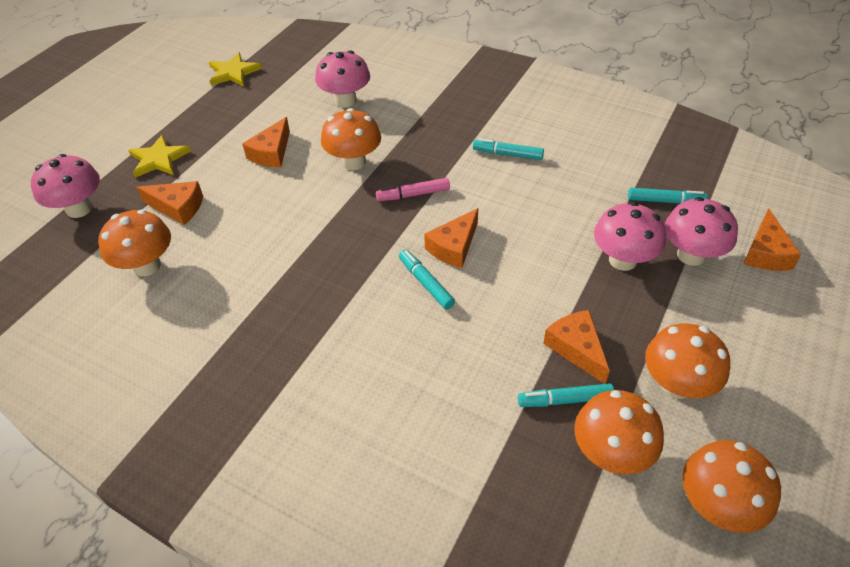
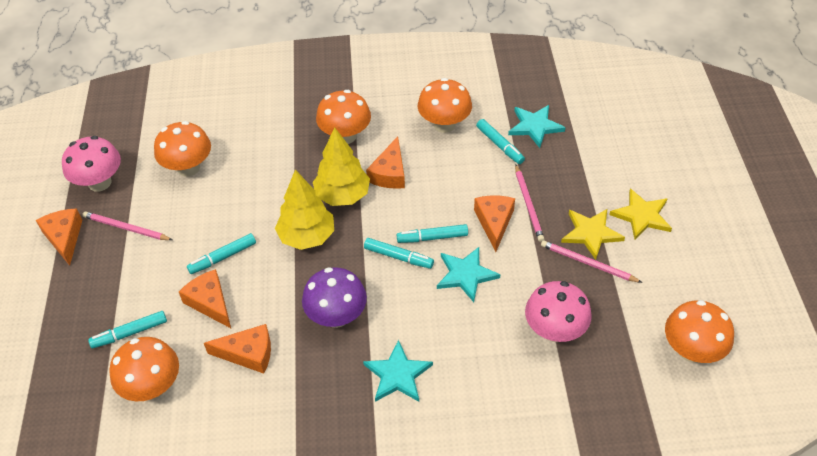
pink marker: 1 -> 0
pink mushroom: 4 -> 2
pink pencil: 0 -> 3
purple mushroom: 0 -> 1
turquoise marker: 4 -> 5
turquoise star: 0 -> 3
yellow tree: 0 -> 2

